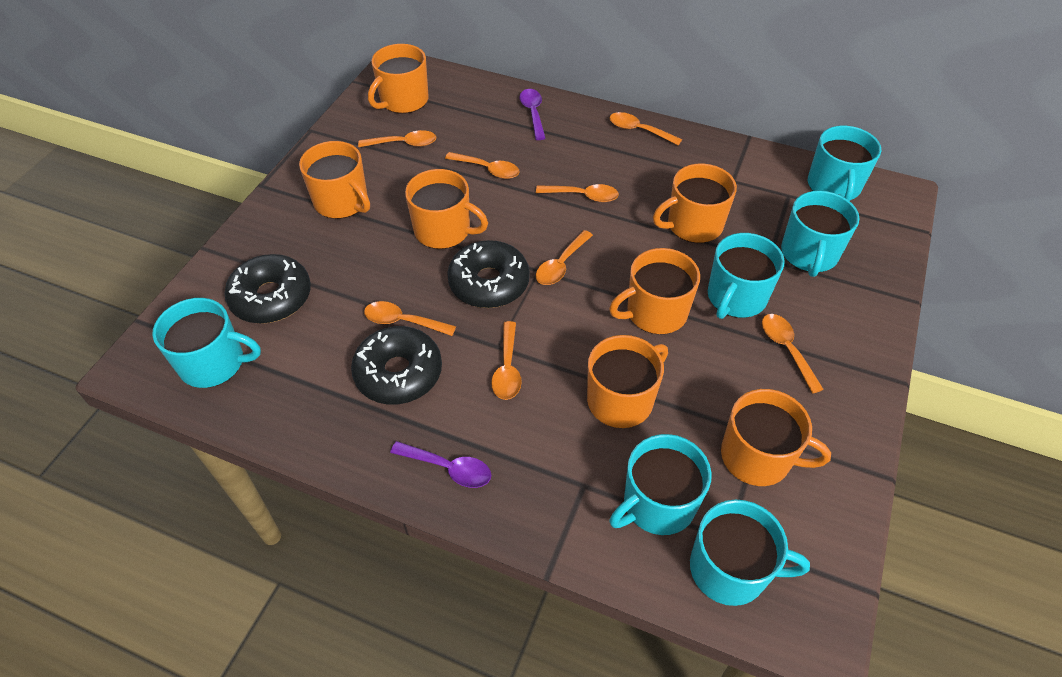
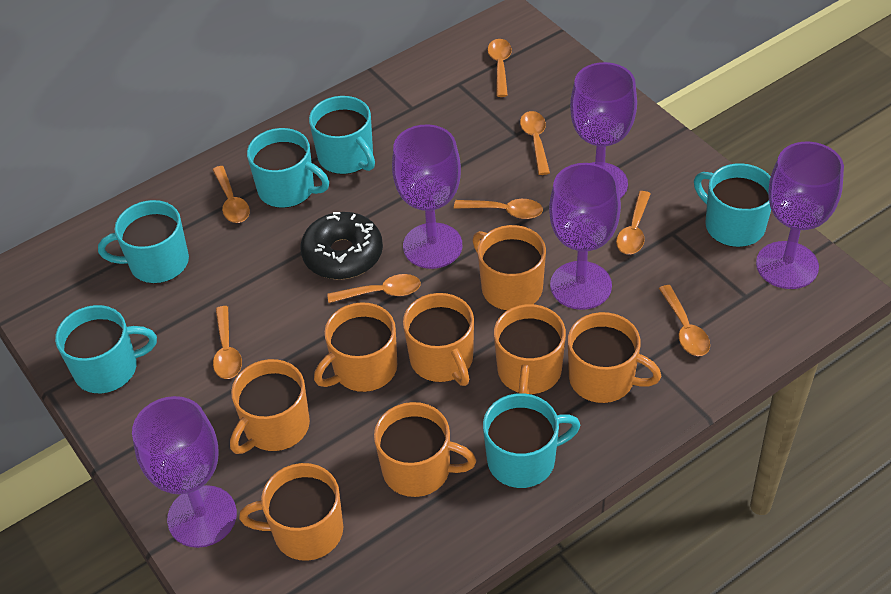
black donut: 3 -> 1
orange mug: 7 -> 8
purple goblet: 0 -> 5
purple spoon: 2 -> 0

